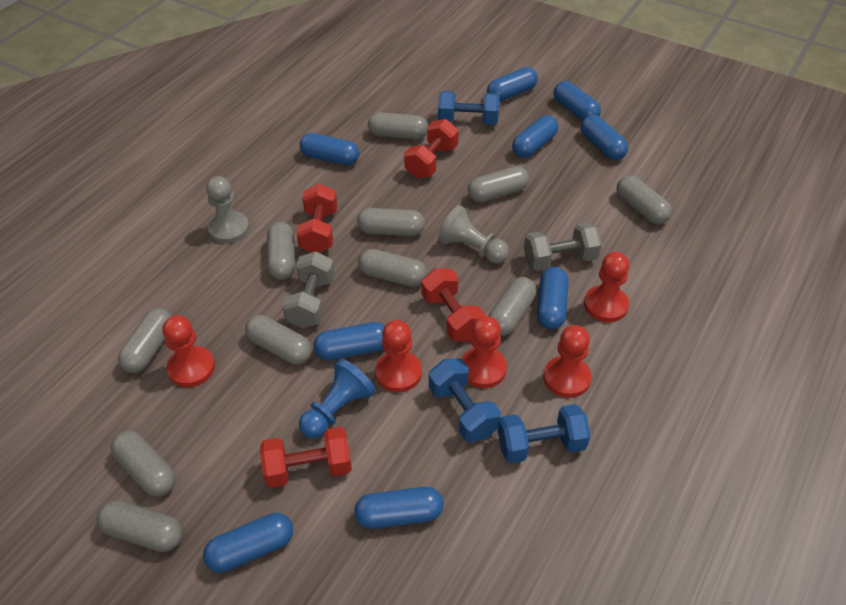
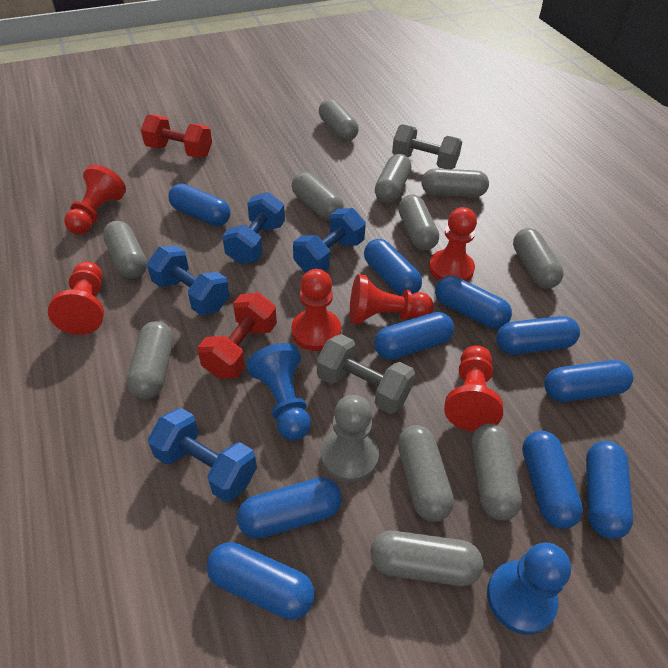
blue capsule: 9 -> 10
blue dumbbell: 3 -> 4
blue pawn: 1 -> 2
grey pawn: 2 -> 1
red dumbbell: 4 -> 2
red pawn: 5 -> 6

